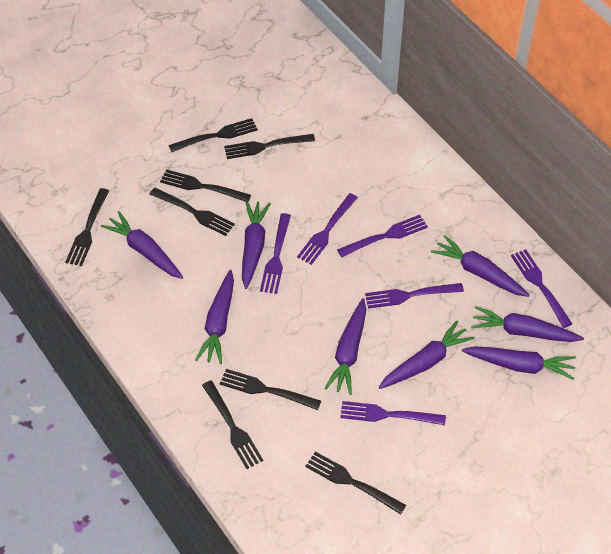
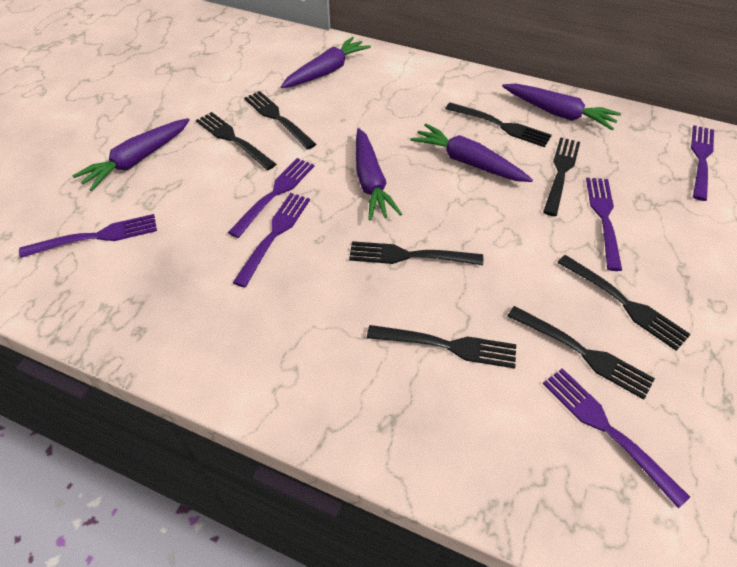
purple carrot: 8 -> 5

